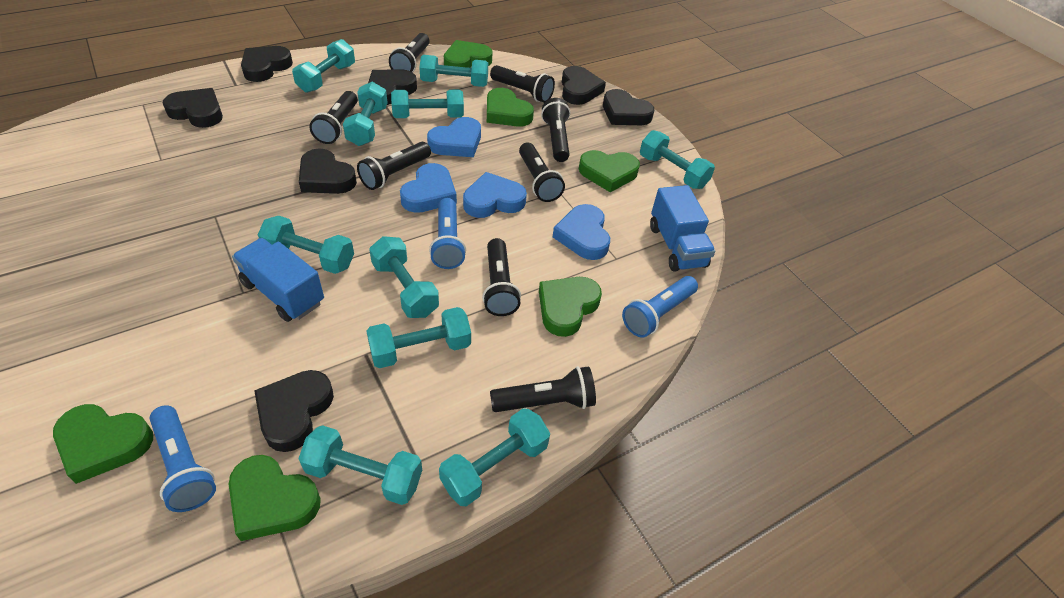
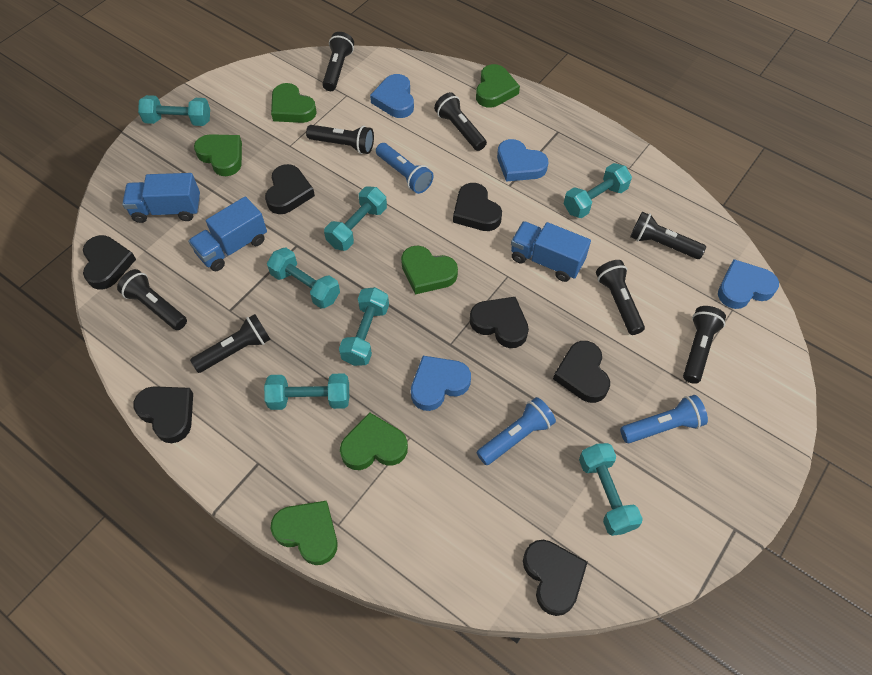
blue truck: 2 -> 3
turquoise dumbbell: 10 -> 7

